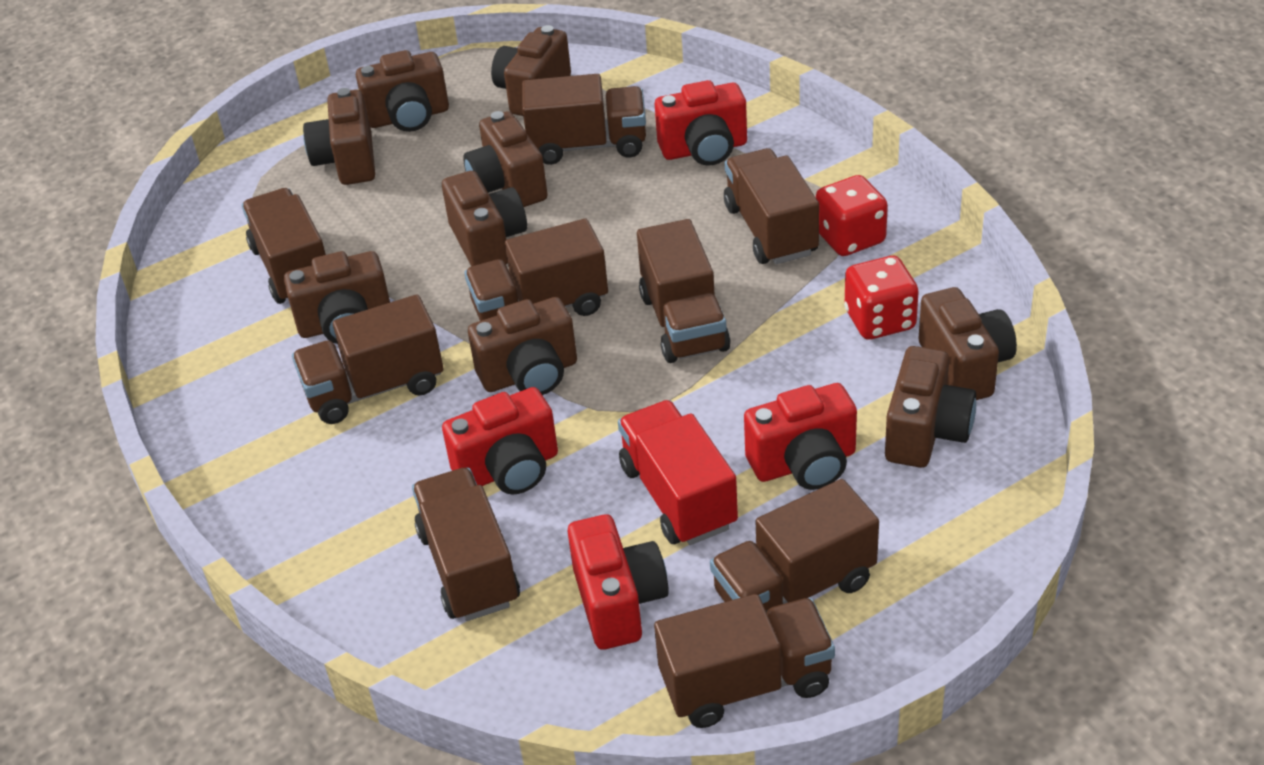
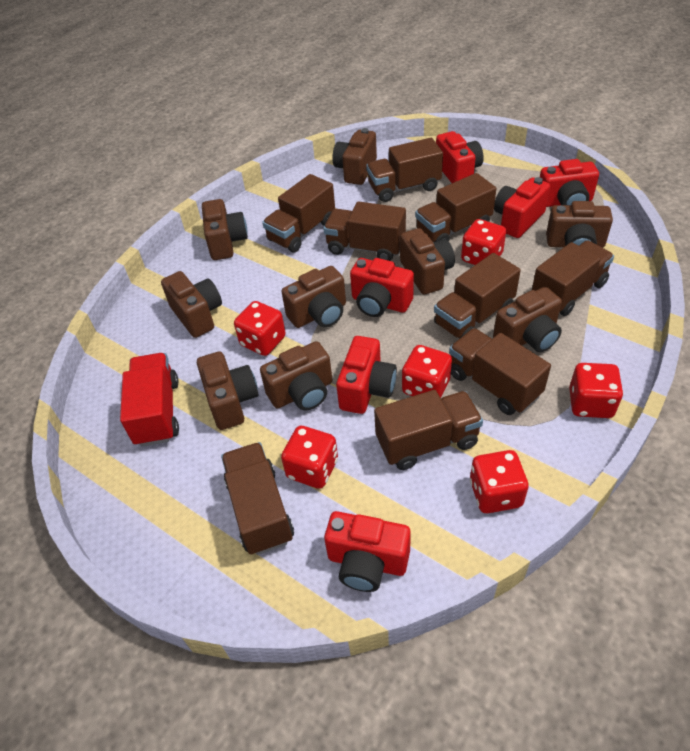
red camera: 4 -> 6
red dice: 2 -> 6

